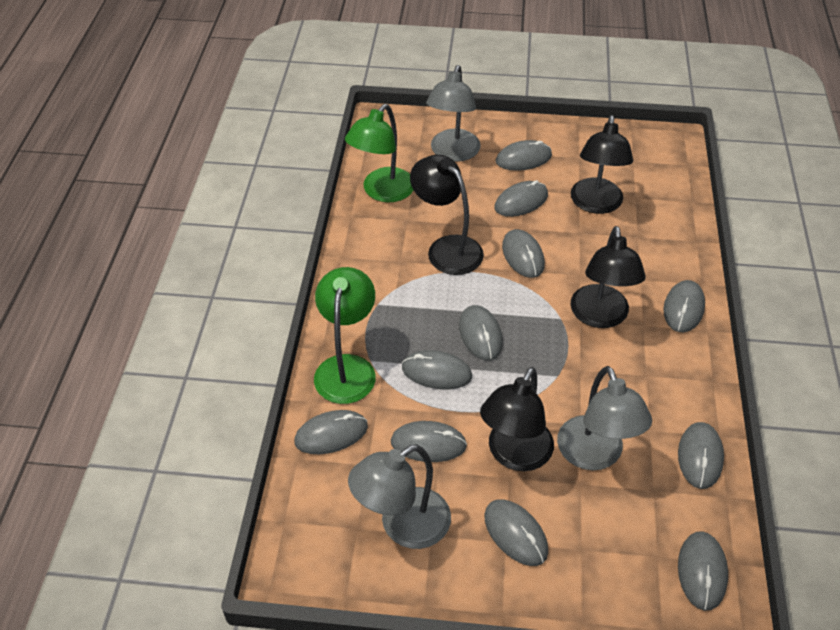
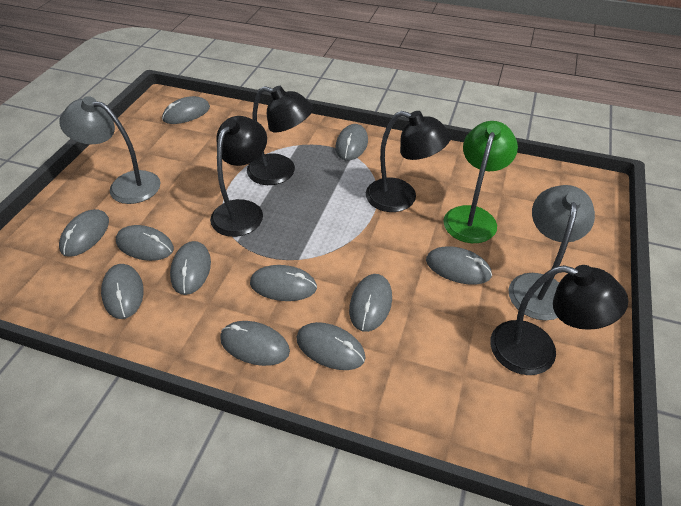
green lamp: 2 -> 1
grey lamp: 3 -> 2

